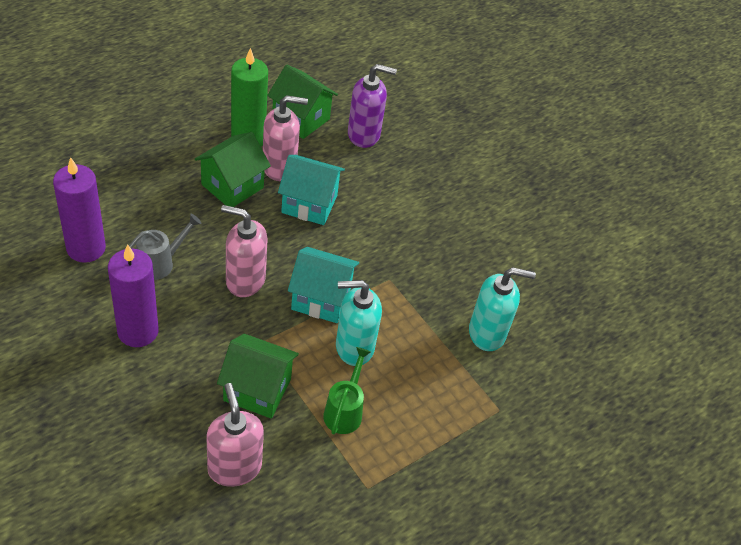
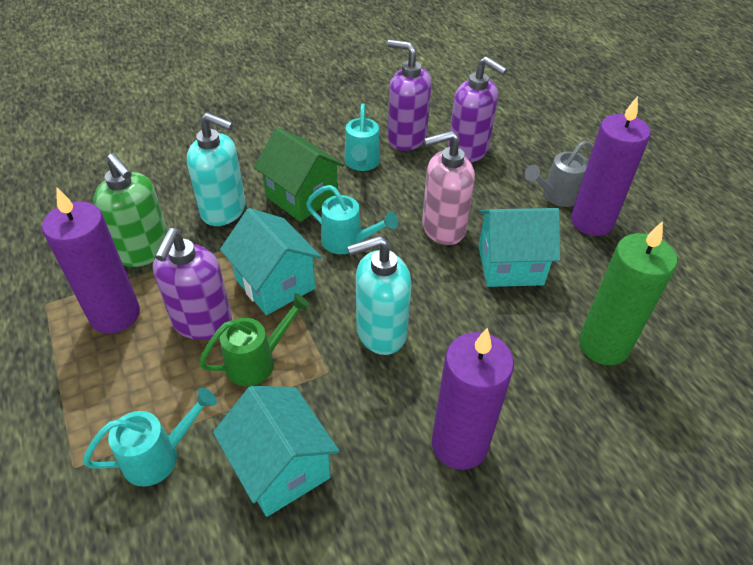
green house: 3 -> 1
green soap dispenser: 0 -> 1
pink soap dispenser: 3 -> 1
purple candle: 2 -> 3
purple soap dispenser: 1 -> 3
turquoise house: 2 -> 3
turquoise watering can: 0 -> 3

